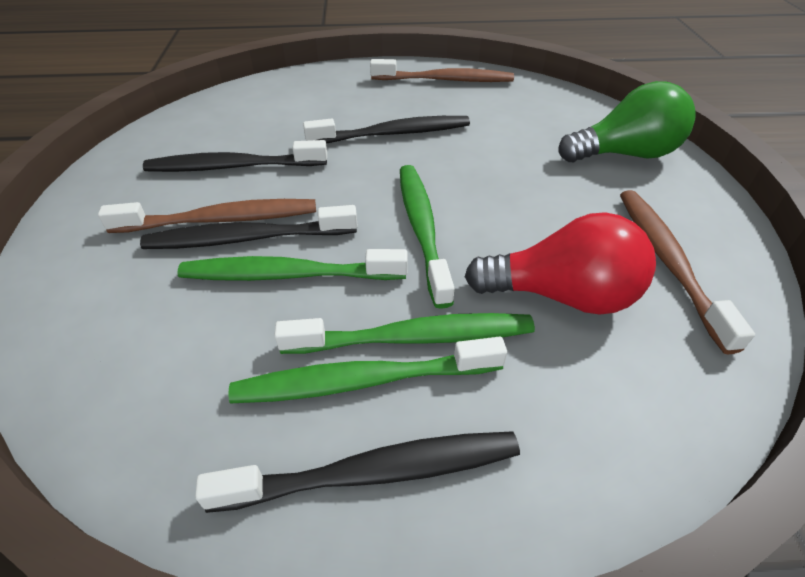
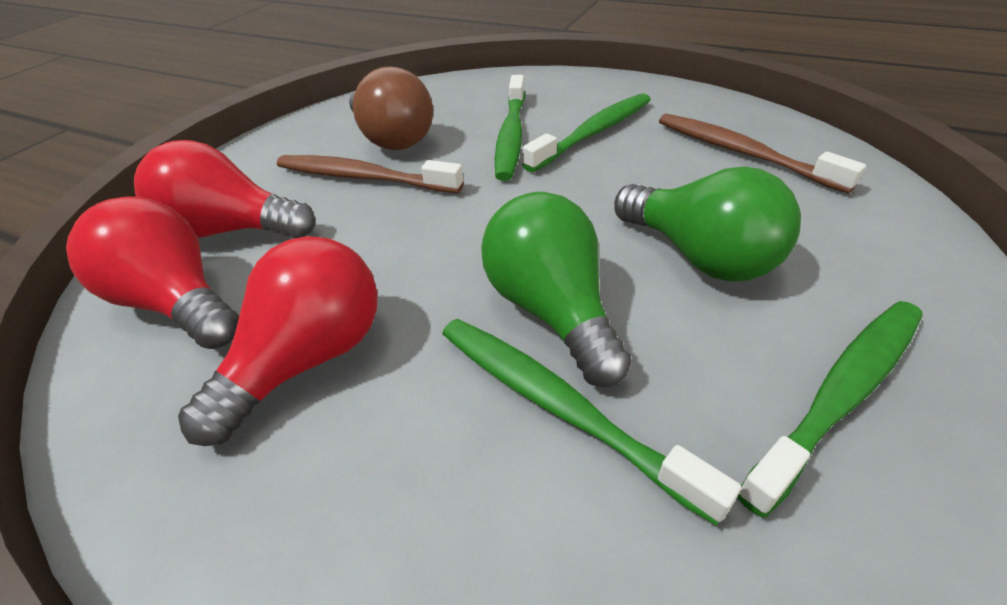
black toothbrush: 4 -> 0
brown light bulb: 0 -> 1
brown toothbrush: 3 -> 2
green light bulb: 1 -> 2
red light bulb: 1 -> 3

